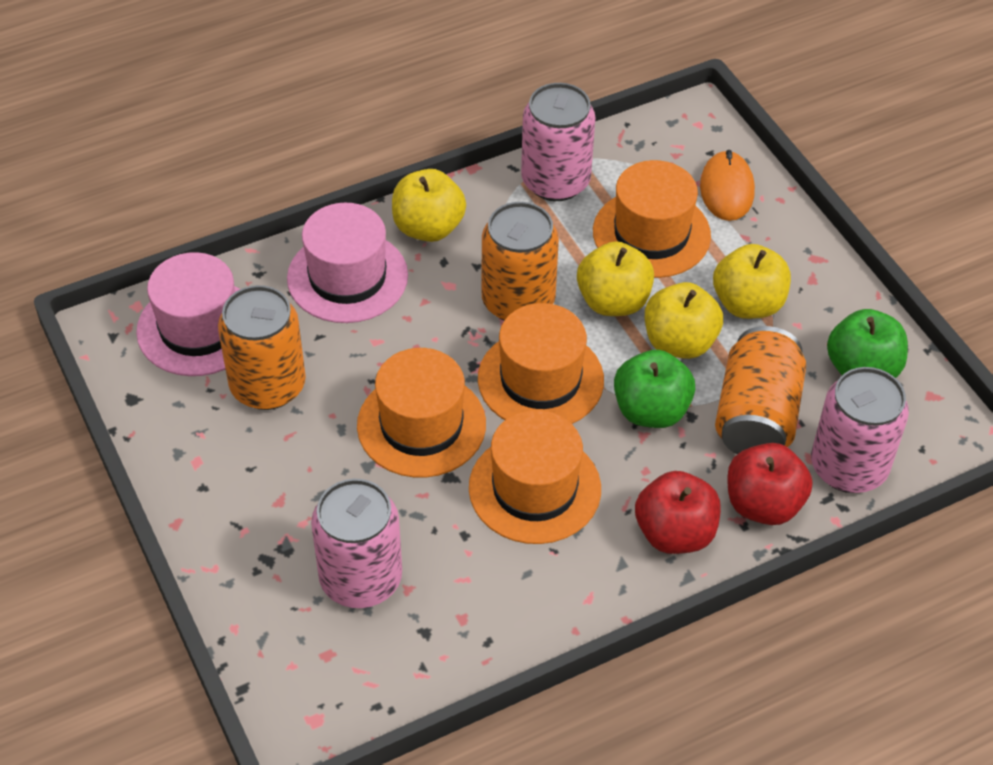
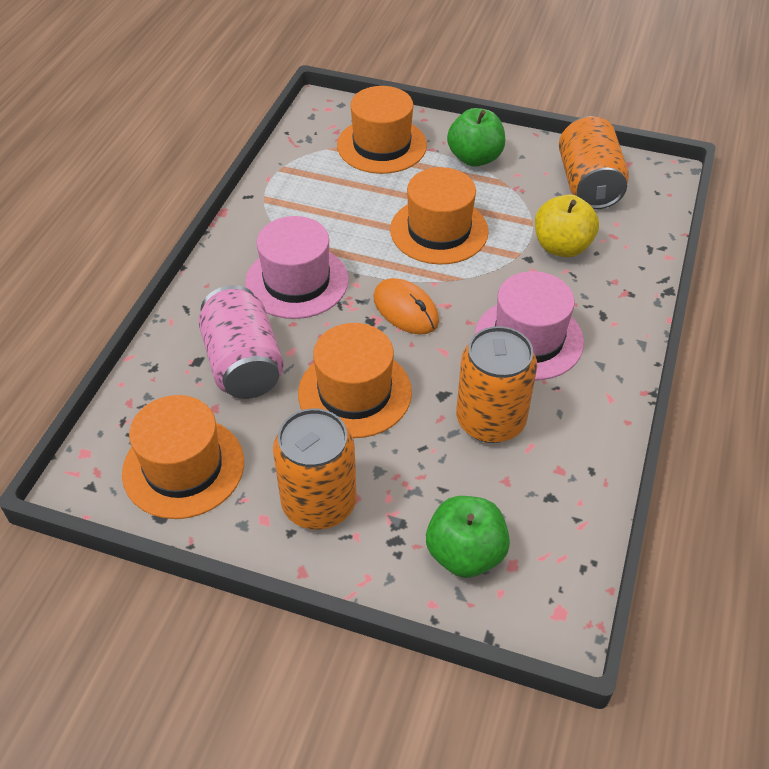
pink can: 3 -> 1
red apple: 2 -> 0
yellow apple: 4 -> 1

